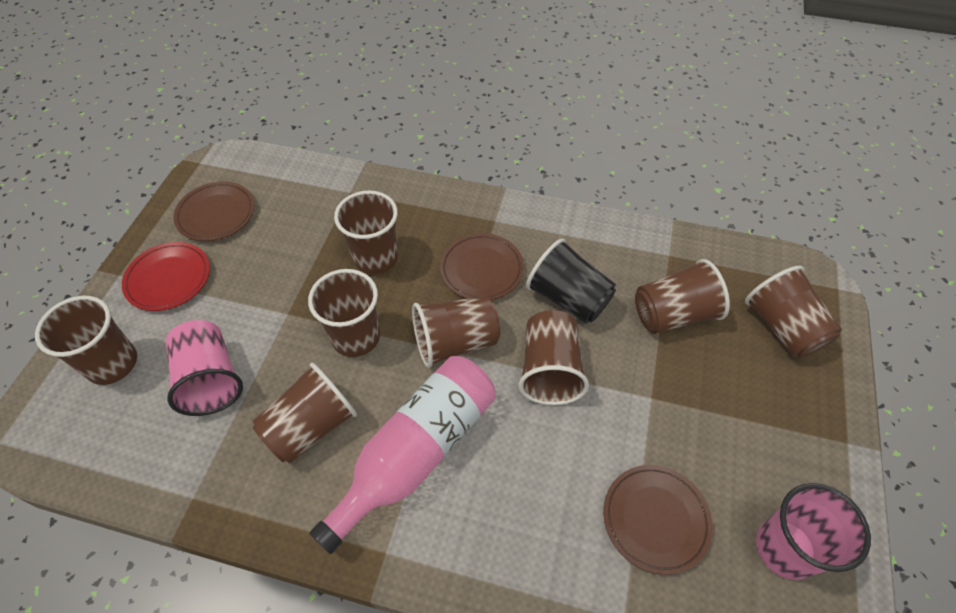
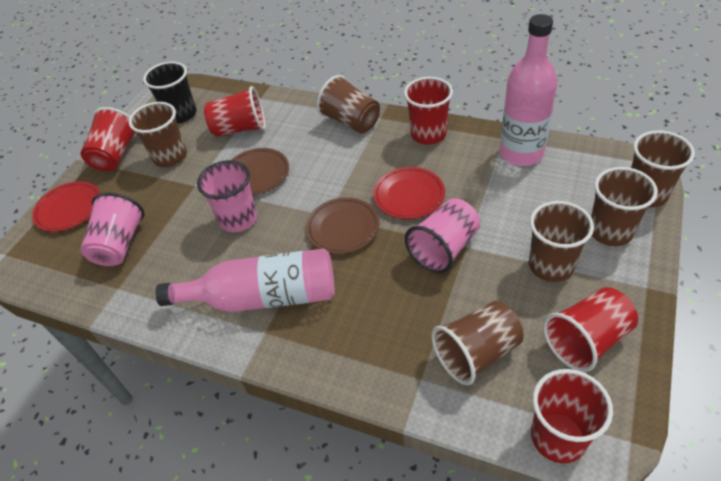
brown cup: 8 -> 6
brown plate: 3 -> 2
pink bottle: 1 -> 2
pink cup: 2 -> 3
red cup: 0 -> 5
red plate: 1 -> 2

